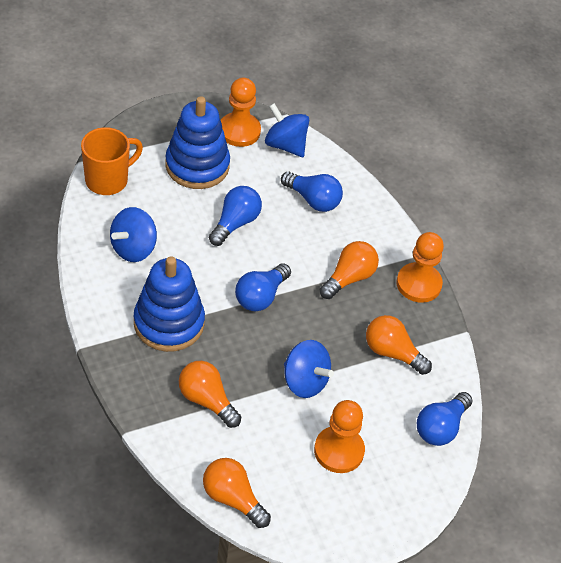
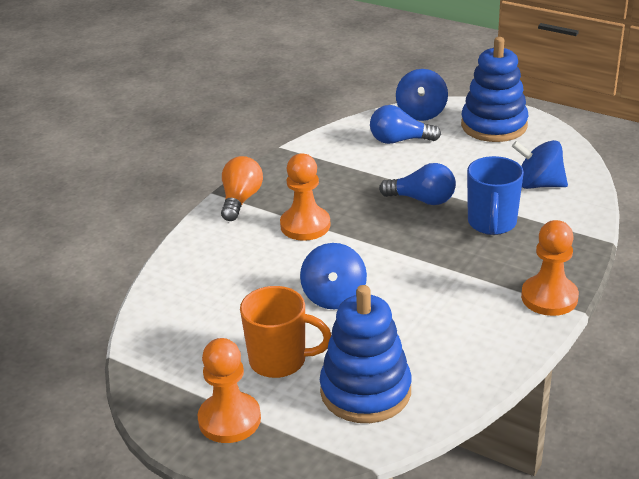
blue light bulb: 4 -> 2
blue mug: 0 -> 1
orange light bulb: 4 -> 1

